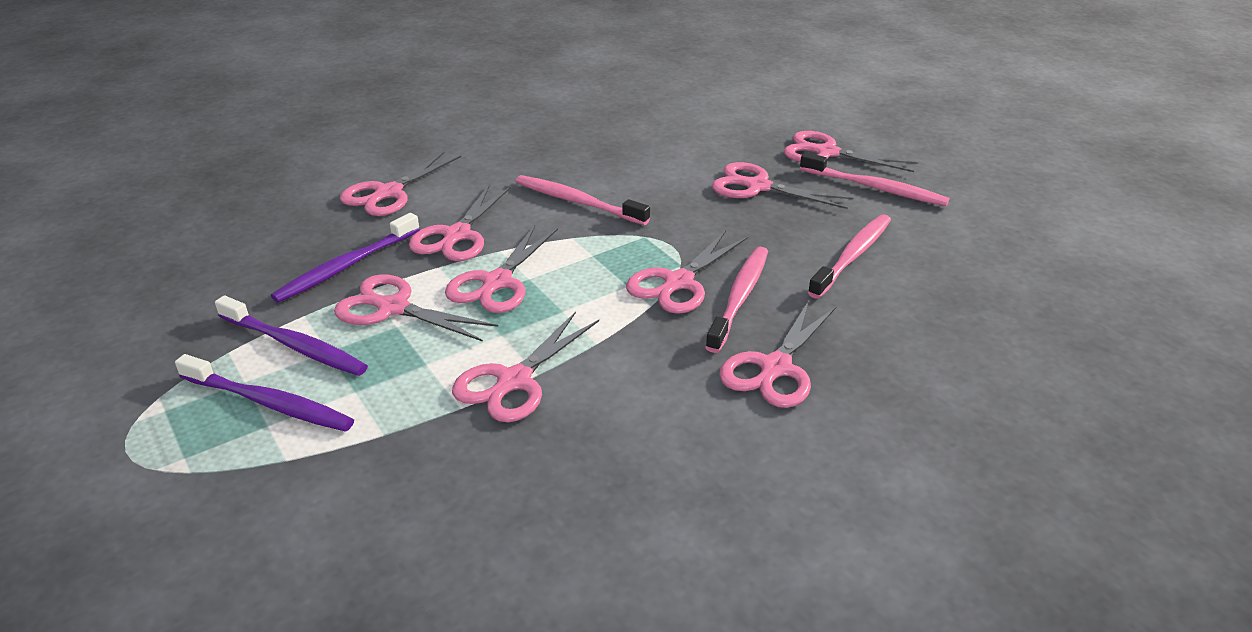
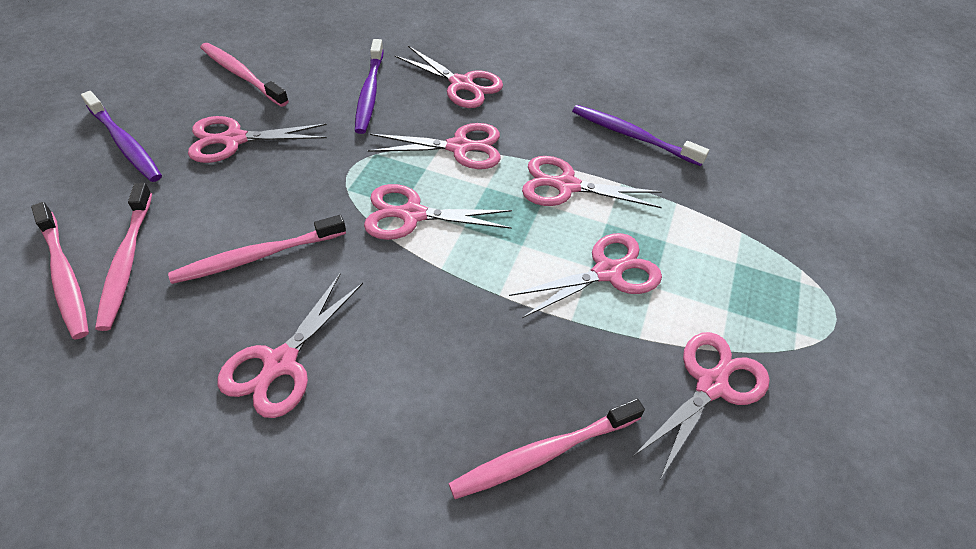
pink scissors: 9 -> 8
pink toothbrush: 4 -> 5

